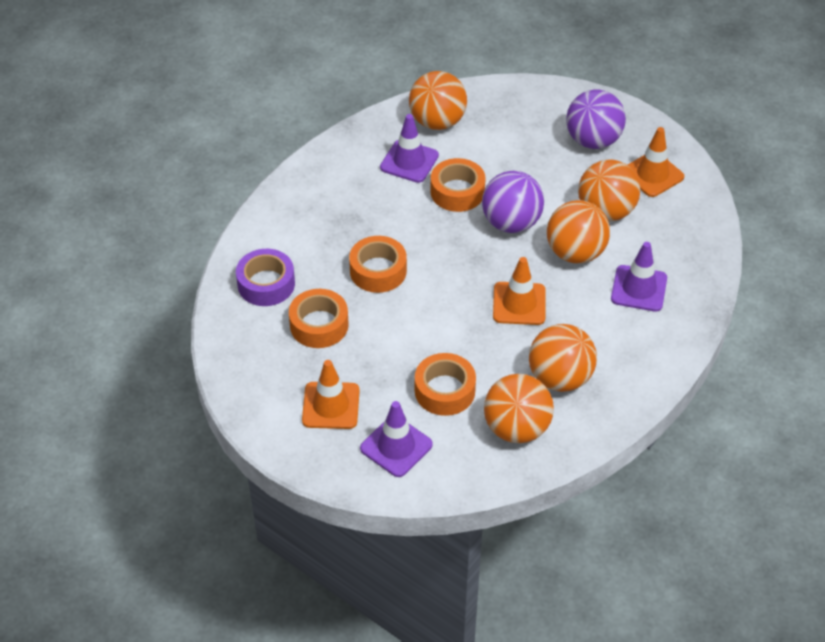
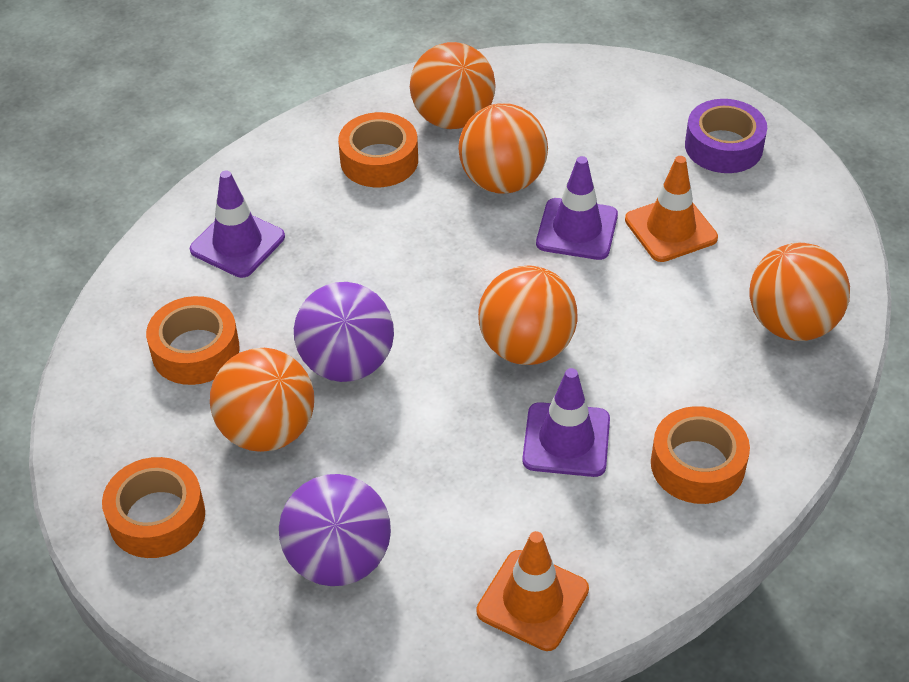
orange traffic cone: 3 -> 2

